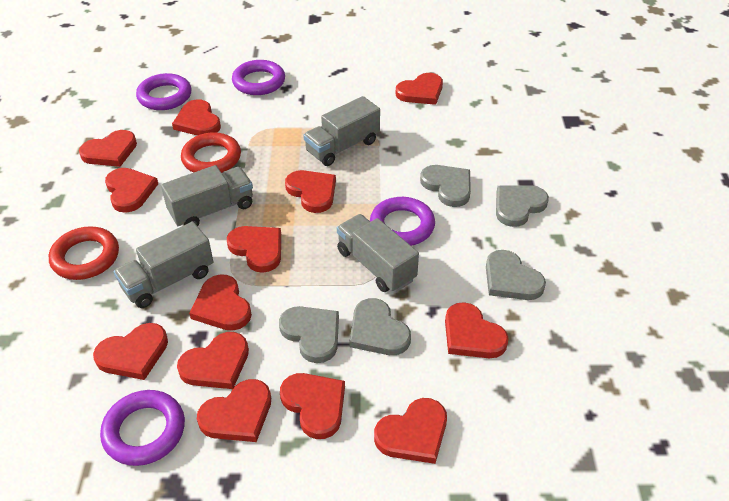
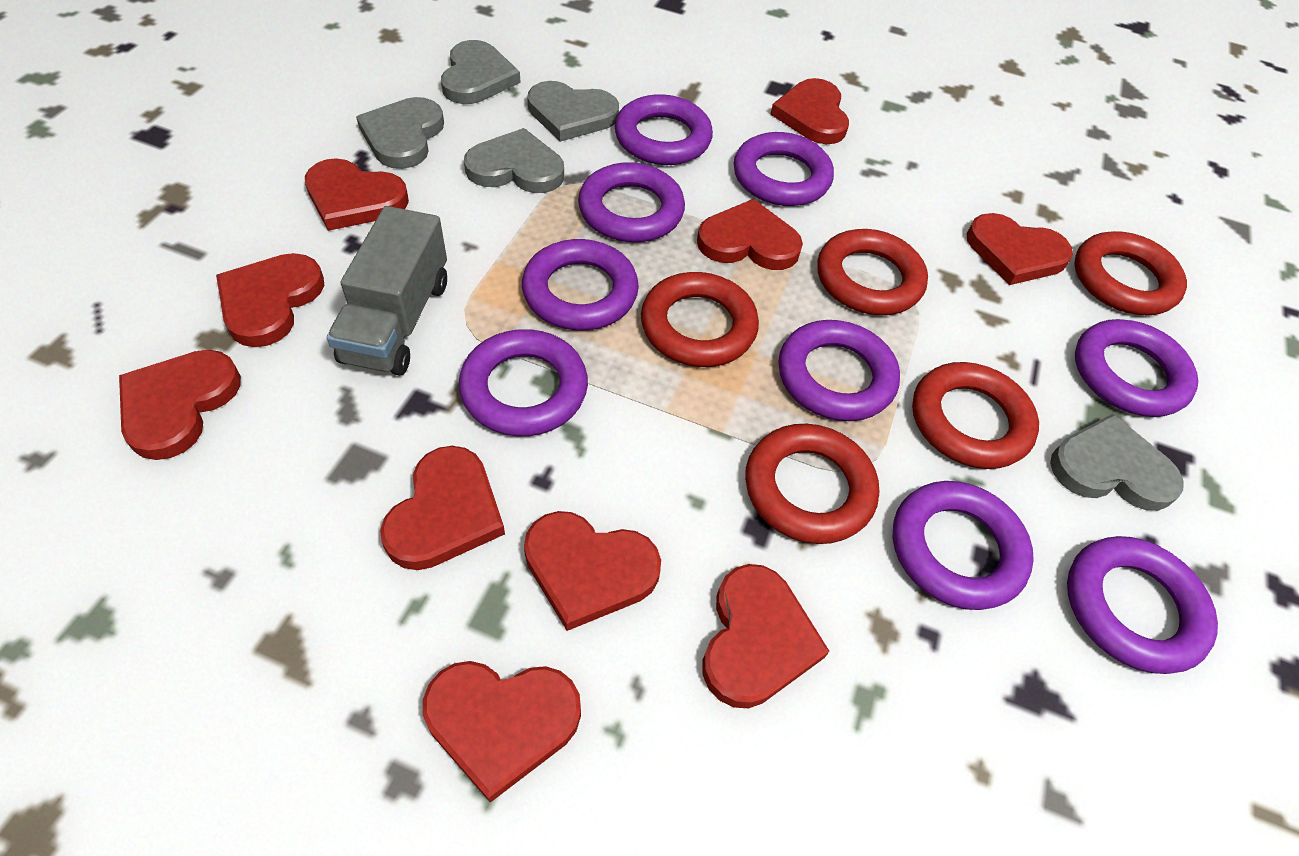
grey truck: 4 -> 1
purple ring: 4 -> 9
red heart: 13 -> 10
red ring: 2 -> 5

